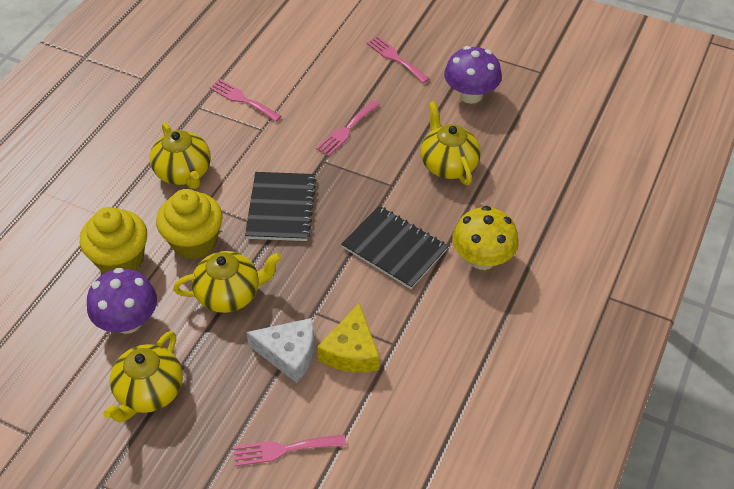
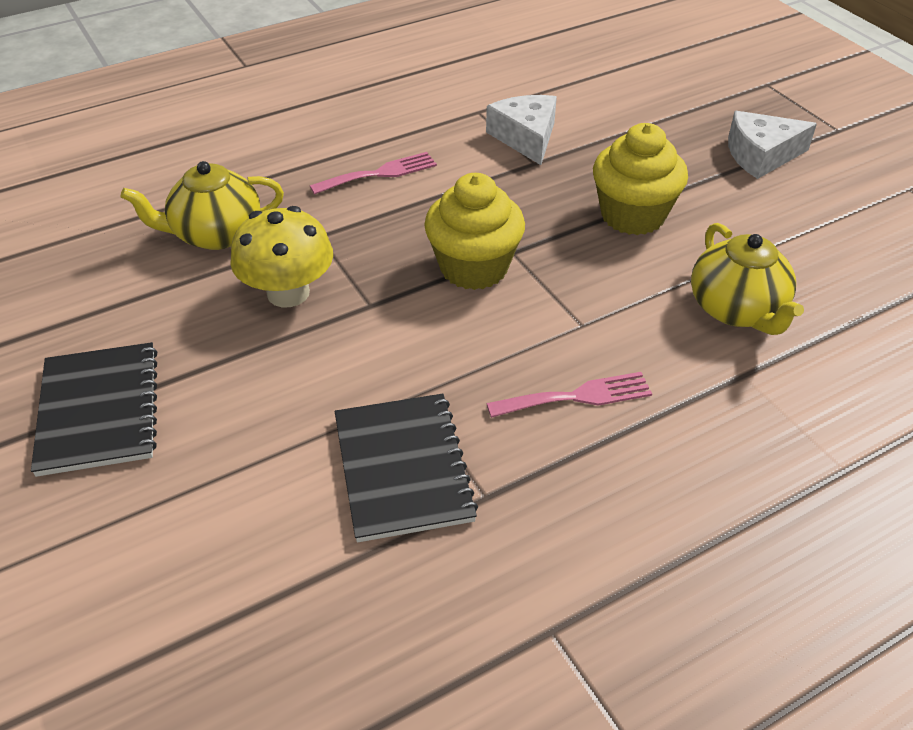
pink fork: 4 -> 2
purple mushroom: 2 -> 0
white cheese: 1 -> 2
yellow cheese: 1 -> 0
yellow teapot: 4 -> 2

